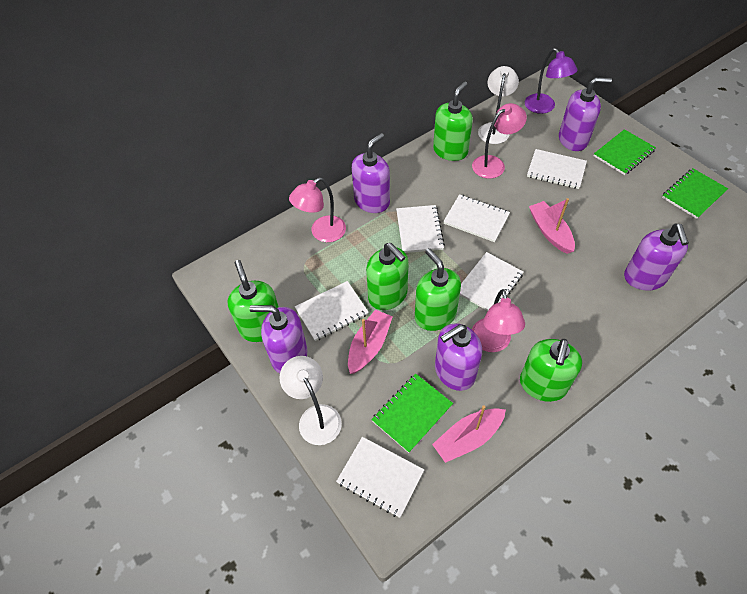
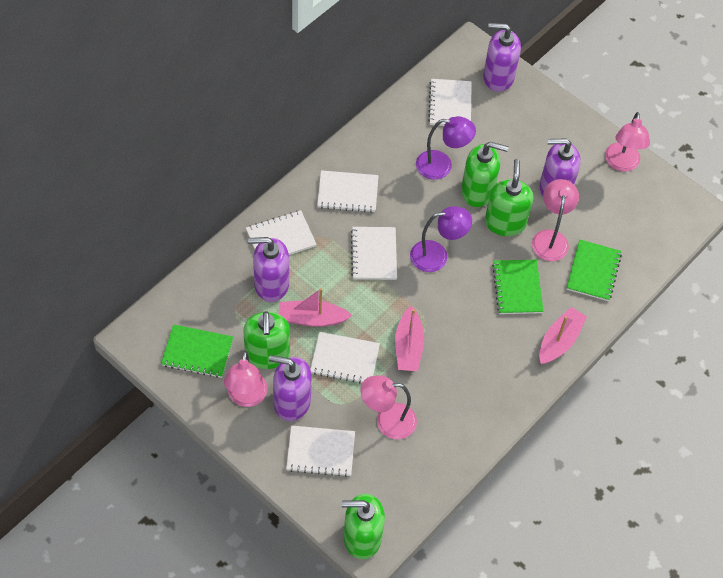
green soap dispenser: 5 -> 4
pink lamp: 3 -> 4
purple lamp: 1 -> 2
purple soap dispenser: 5 -> 4
white lamp: 2 -> 0

